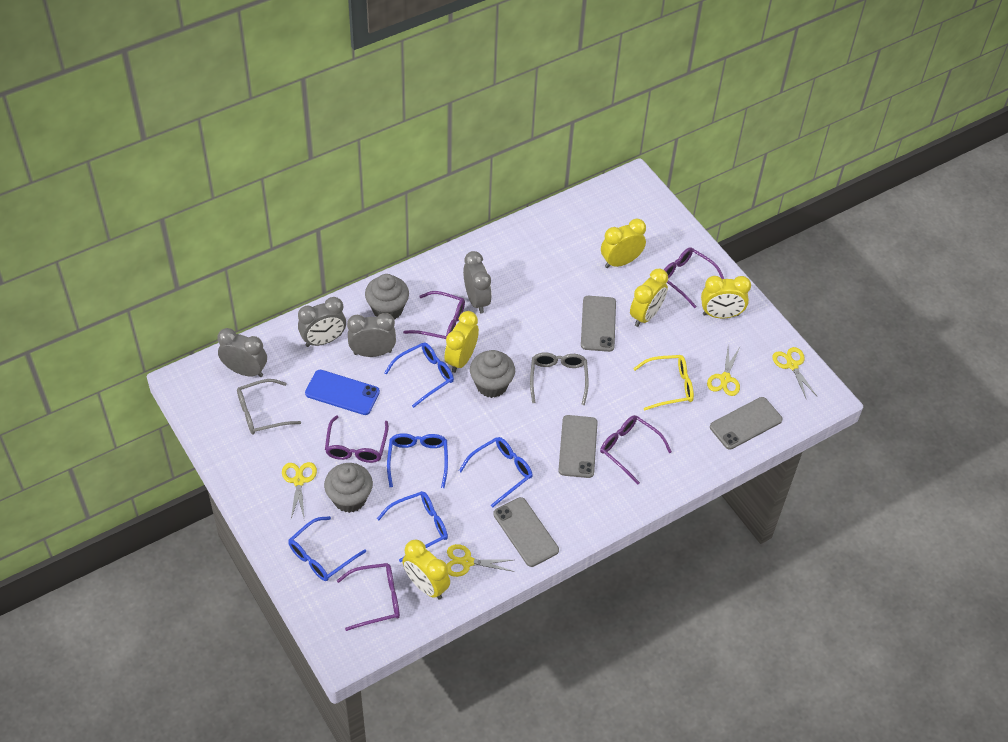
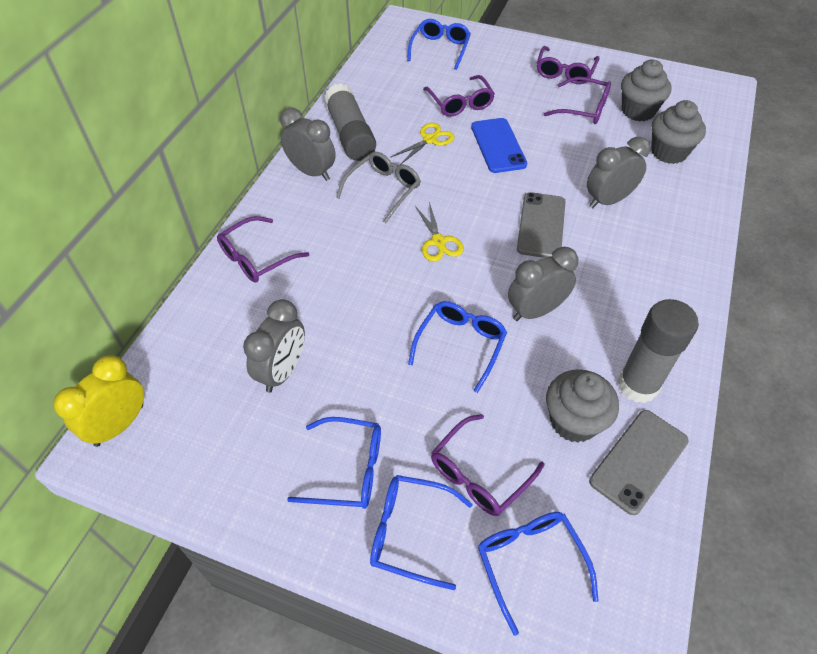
grey glasses: 2 -> 1
grey glue stick: 0 -> 2
grey phone: 4 -> 2
yellow clock: 5 -> 1
yellow glasses: 1 -> 0
yellow scissors: 4 -> 2

